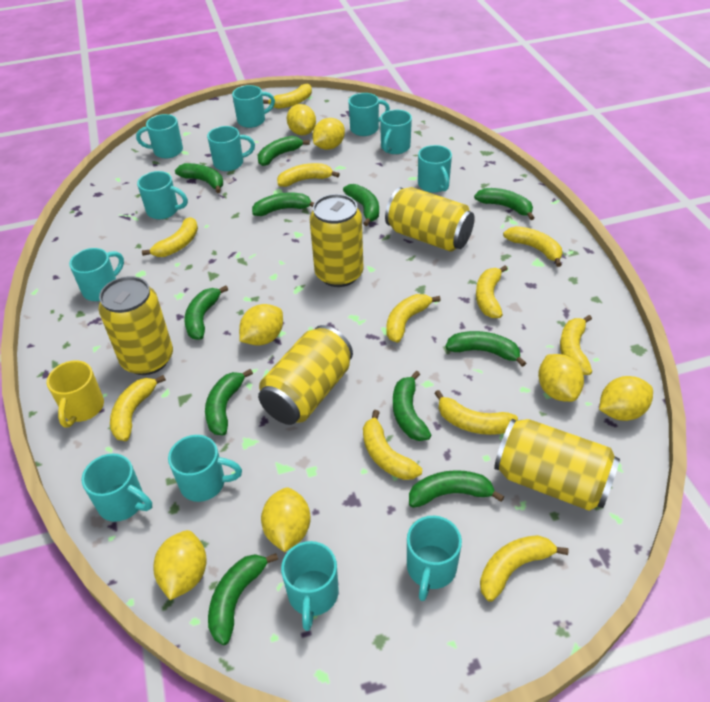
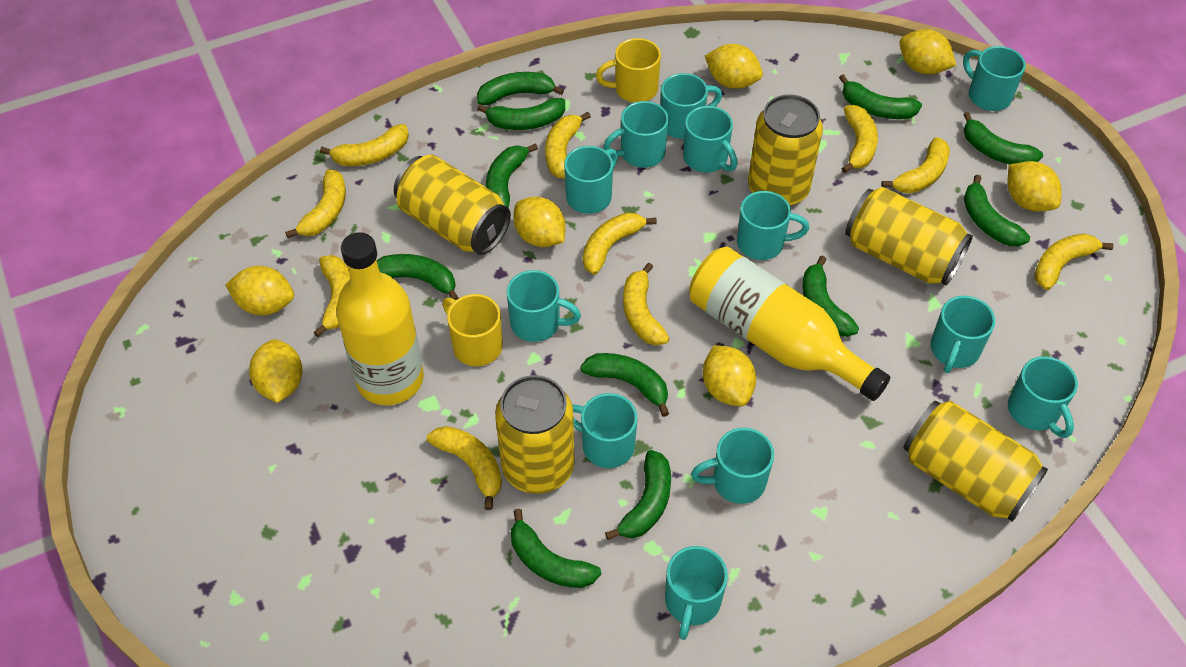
yellow banana: 11 -> 10
yellow bottle: 0 -> 2
yellow mug: 1 -> 2

